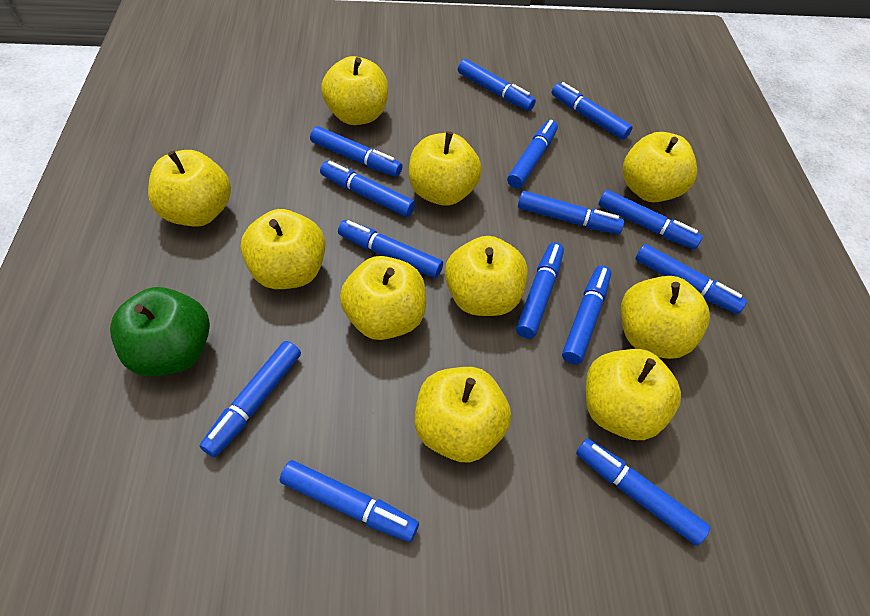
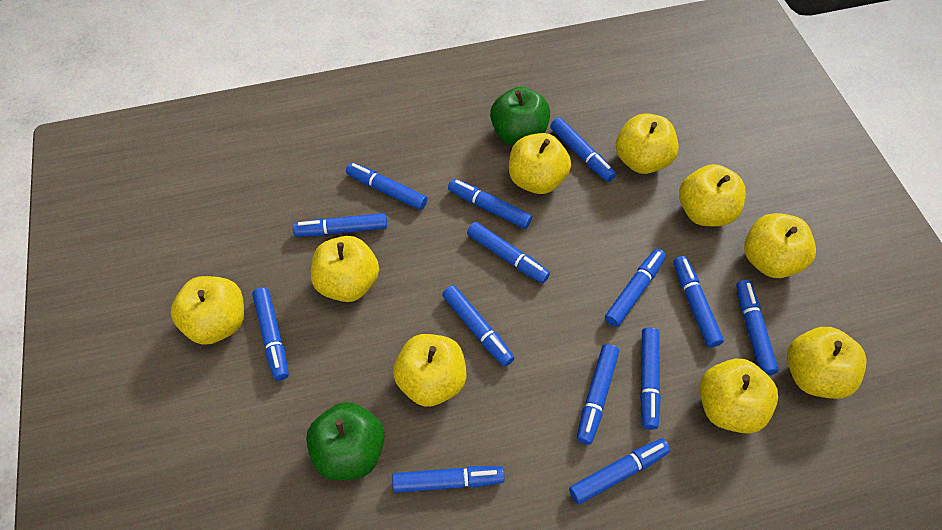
green apple: 1 -> 2
yellow apple: 10 -> 9

